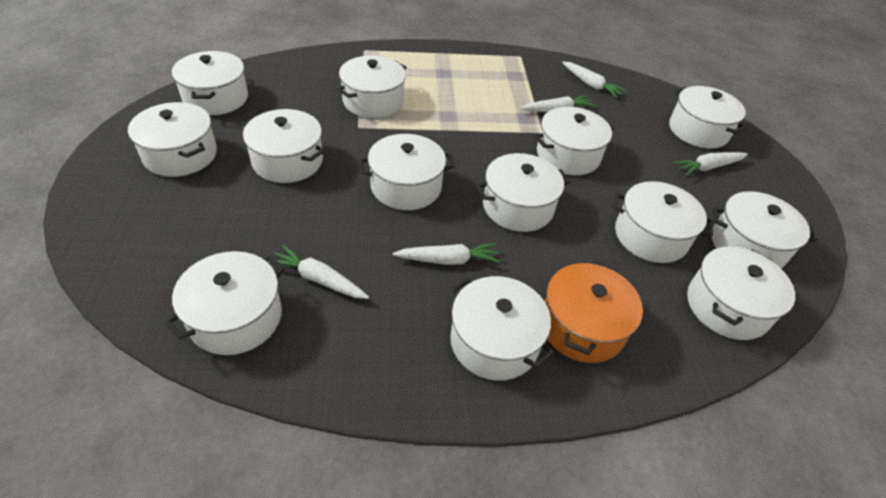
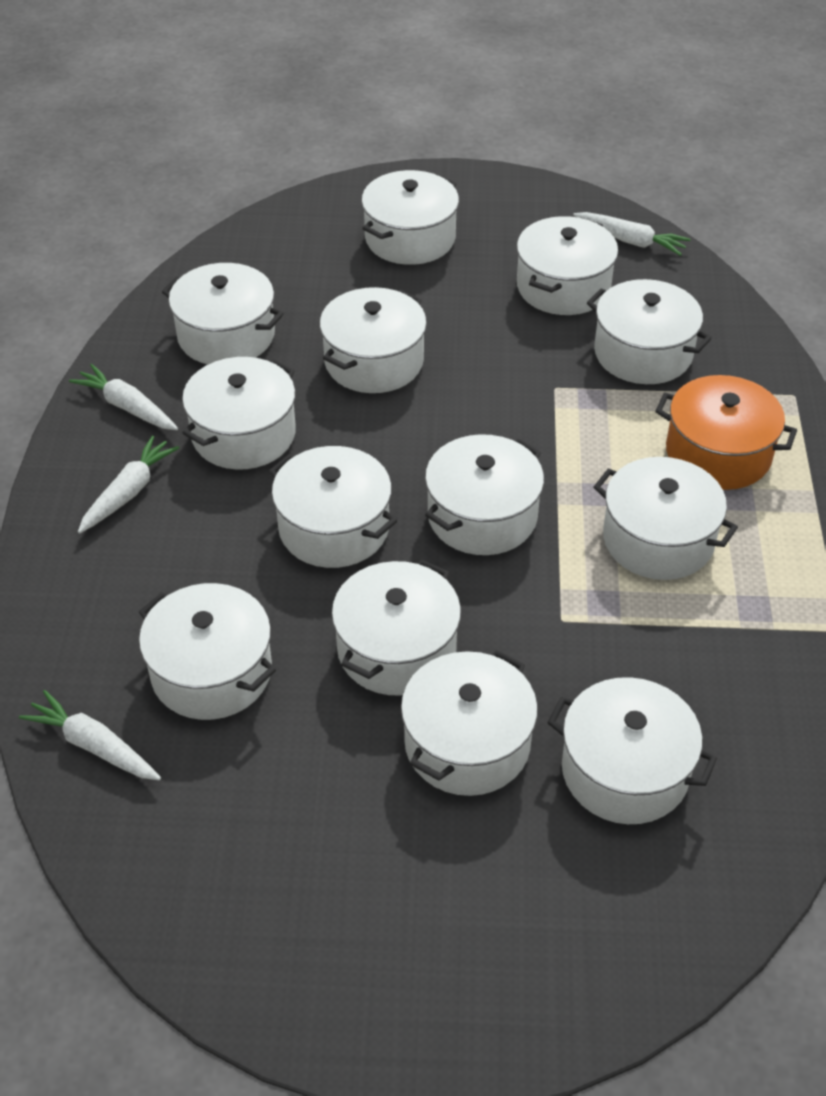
white carrot: 5 -> 4

